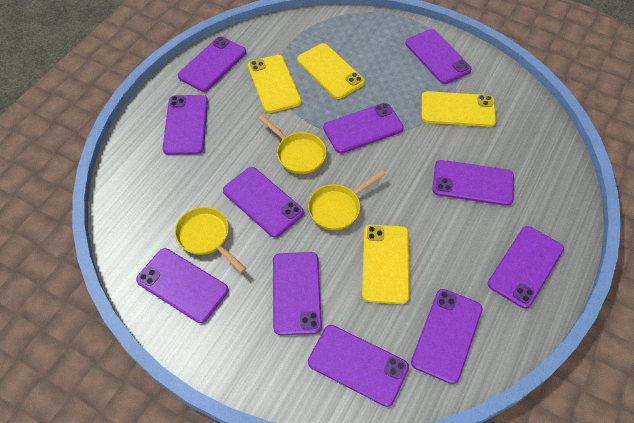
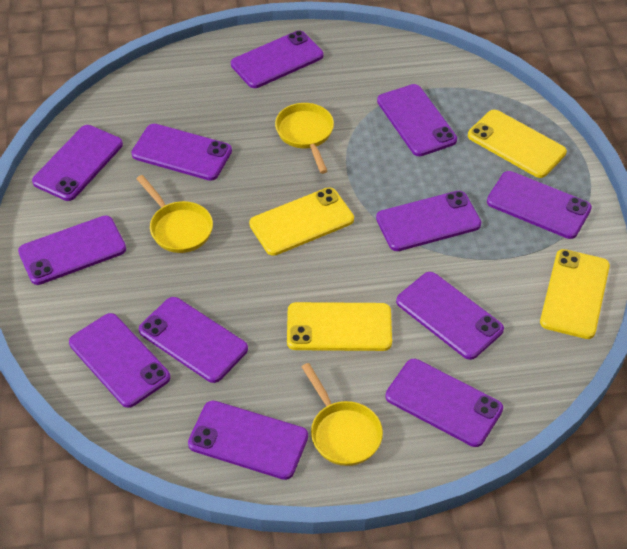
purple phone: 11 -> 12

